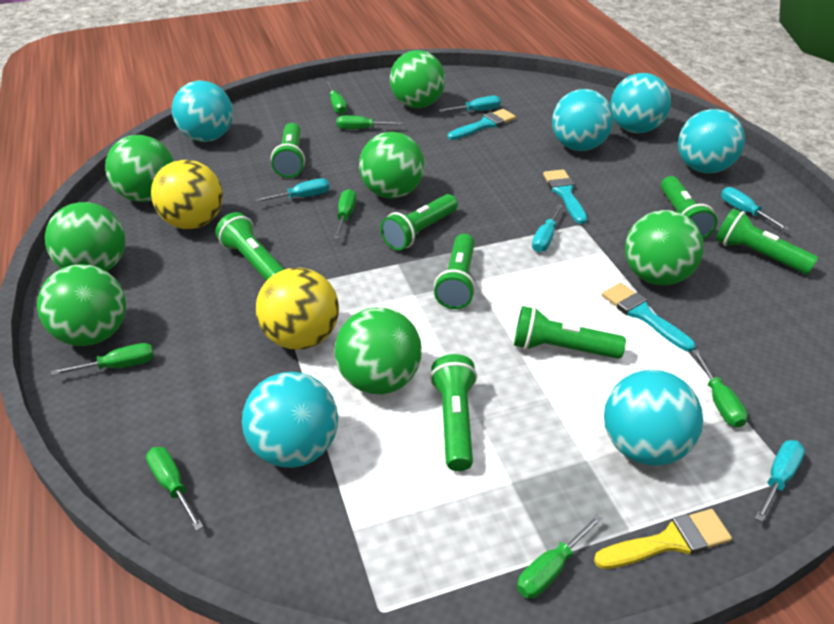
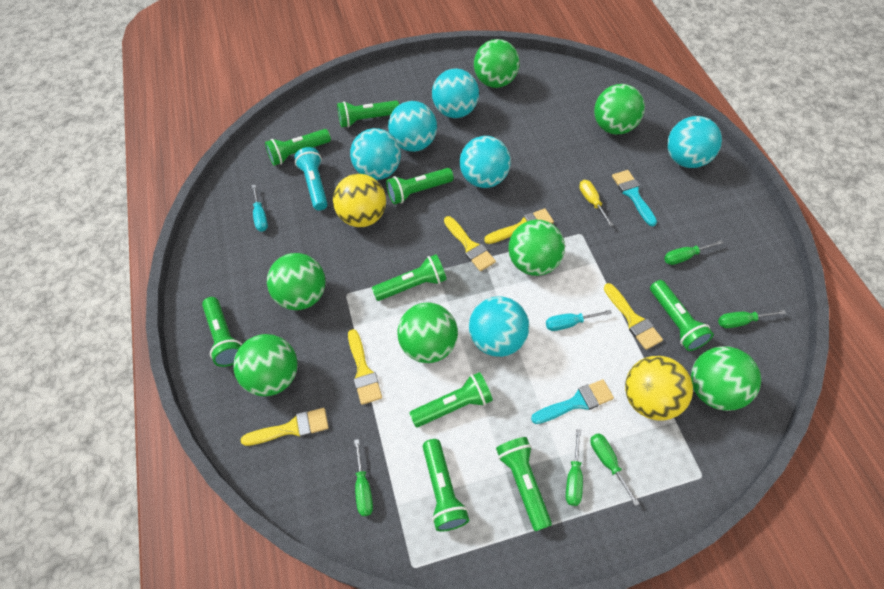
green flashlight: 8 -> 9
green screwdriver: 7 -> 5
turquoise brush: 3 -> 2
turquoise flashlight: 0 -> 1
turquoise screwdriver: 5 -> 2
yellow brush: 1 -> 5
yellow screwdriver: 0 -> 1

